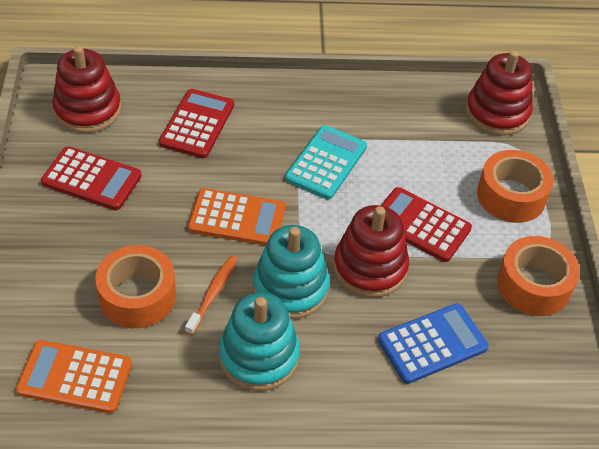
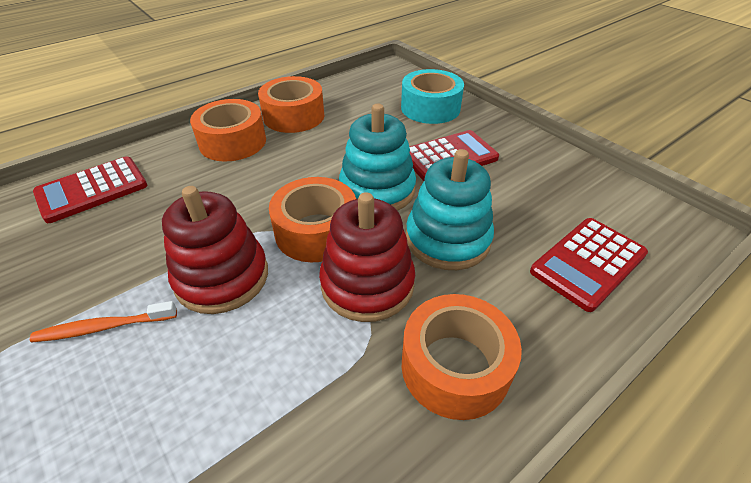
blue calculator: 1 -> 0
orange calculator: 2 -> 0
orange tape: 3 -> 4
red stacking toy: 3 -> 2
turquoise calculator: 1 -> 0
turquoise tape: 0 -> 1

